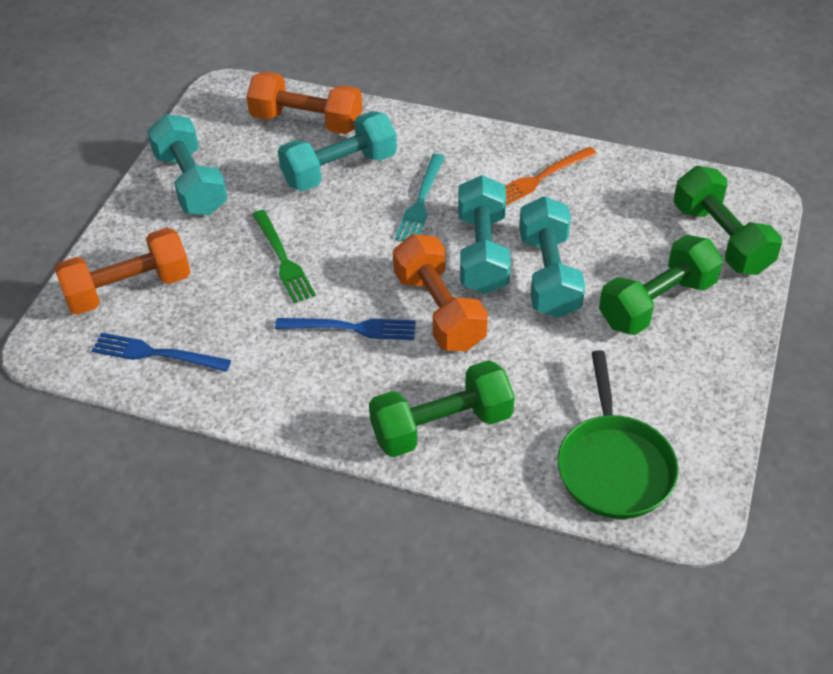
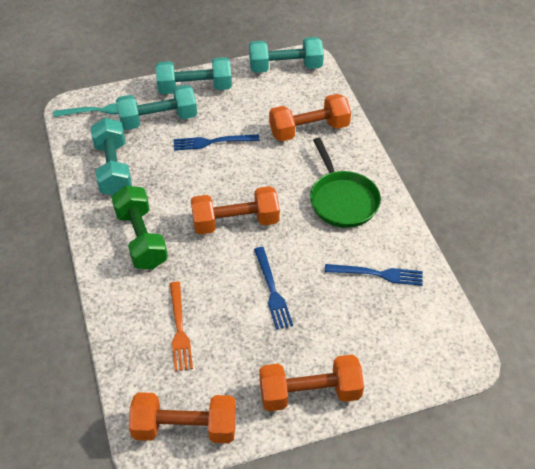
blue fork: 2 -> 3
green dumbbell: 3 -> 1
green fork: 1 -> 0
orange dumbbell: 3 -> 4

